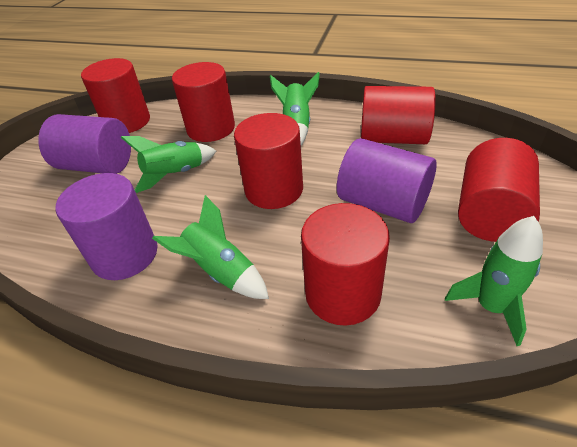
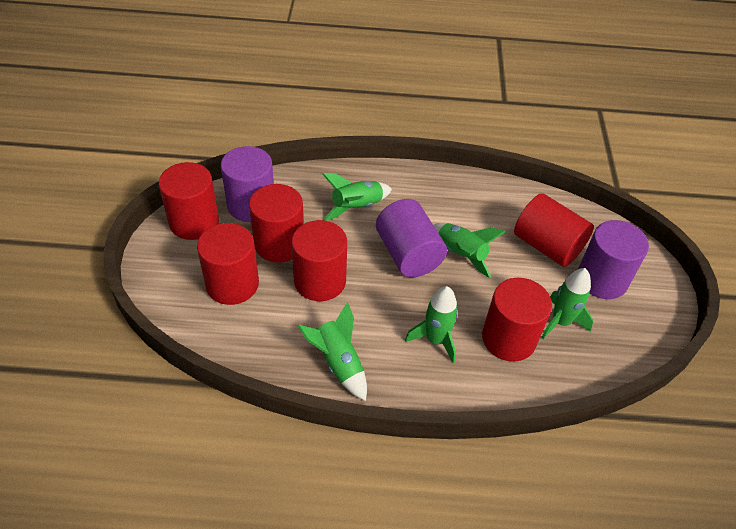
green rocket: 4 -> 5

